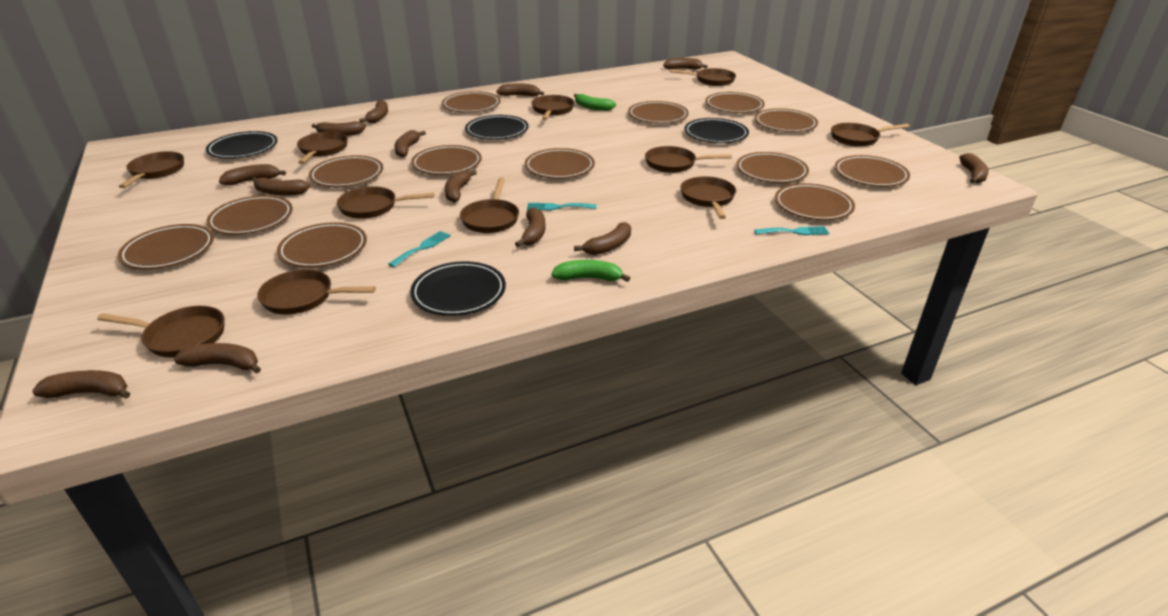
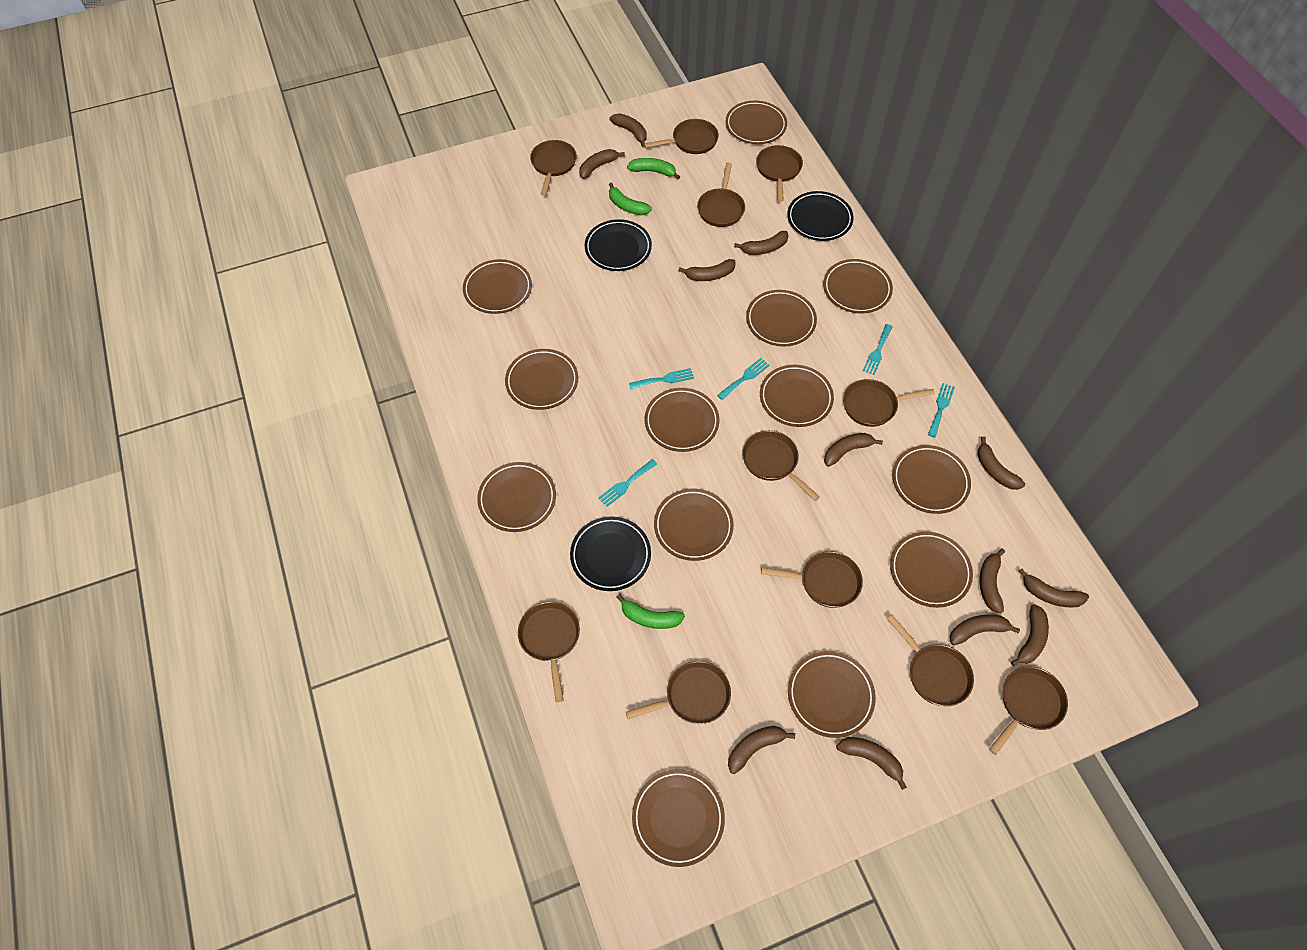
black plate: 4 -> 3
brown banana: 13 -> 12
green banana: 2 -> 3
turquoise fork: 3 -> 5

